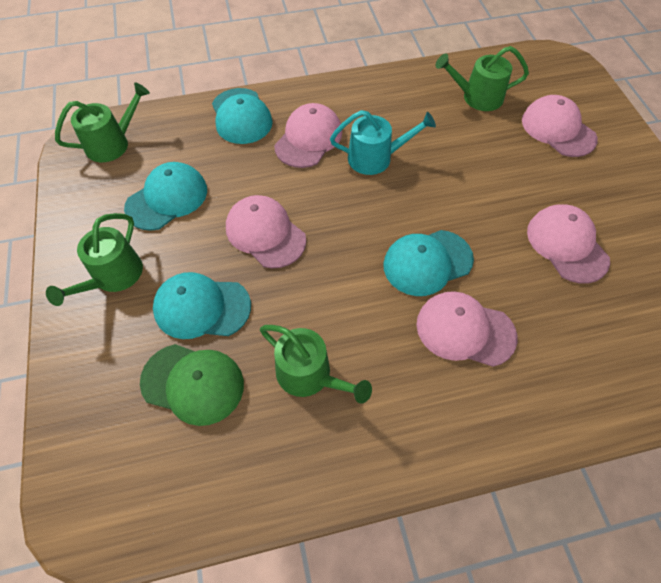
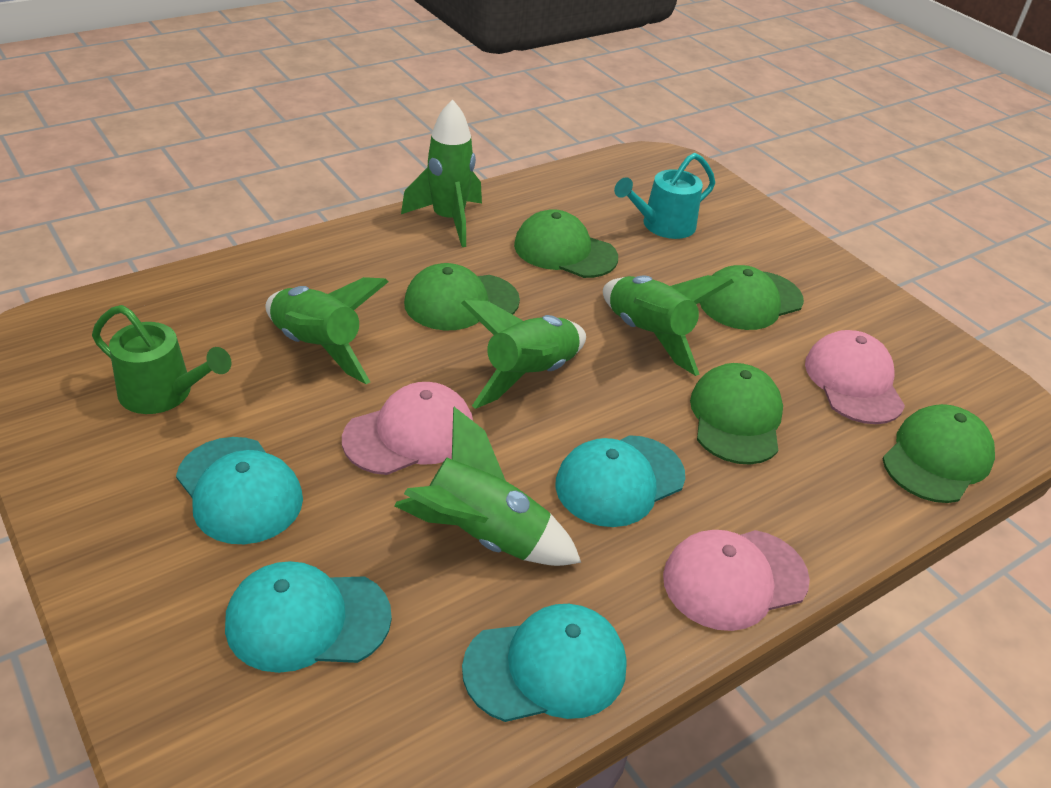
green cap: 1 -> 5
green rocket: 0 -> 5
green watering can: 4 -> 1
pink cap: 5 -> 3

